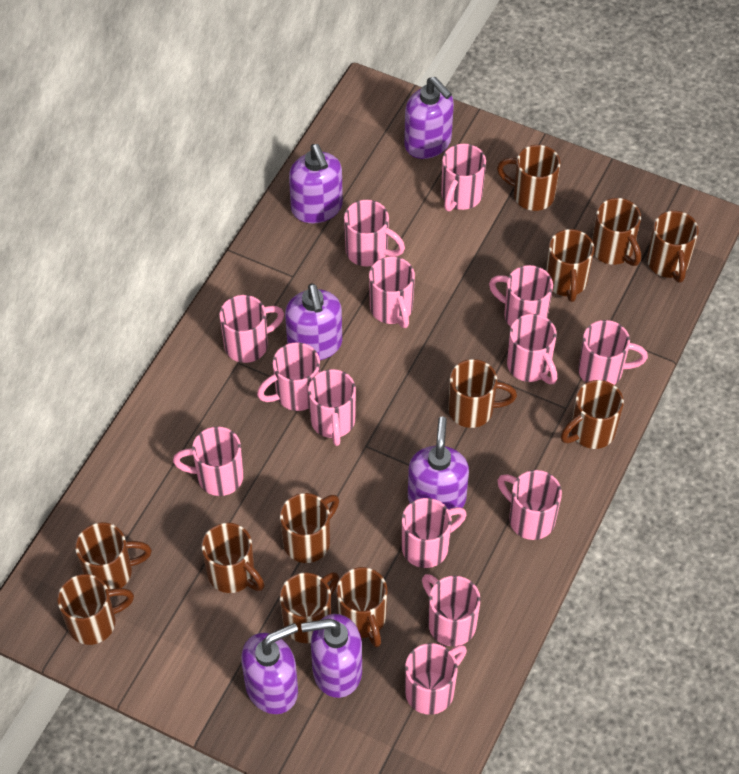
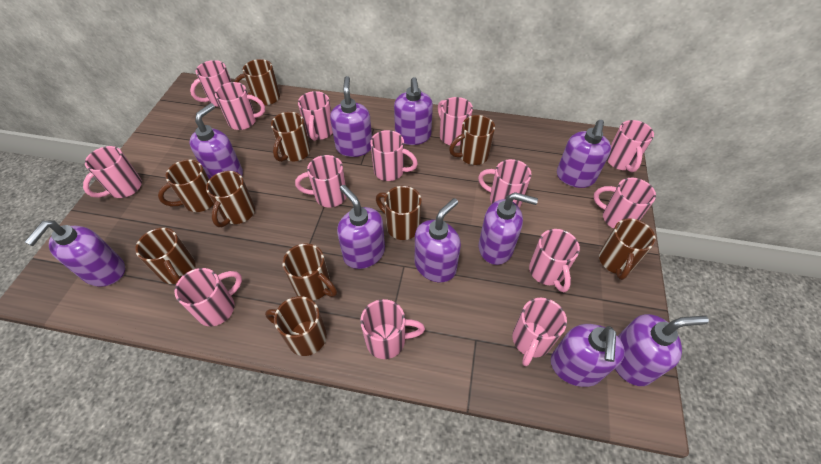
brown mug: 12 -> 10
purple soap dispenser: 6 -> 10

